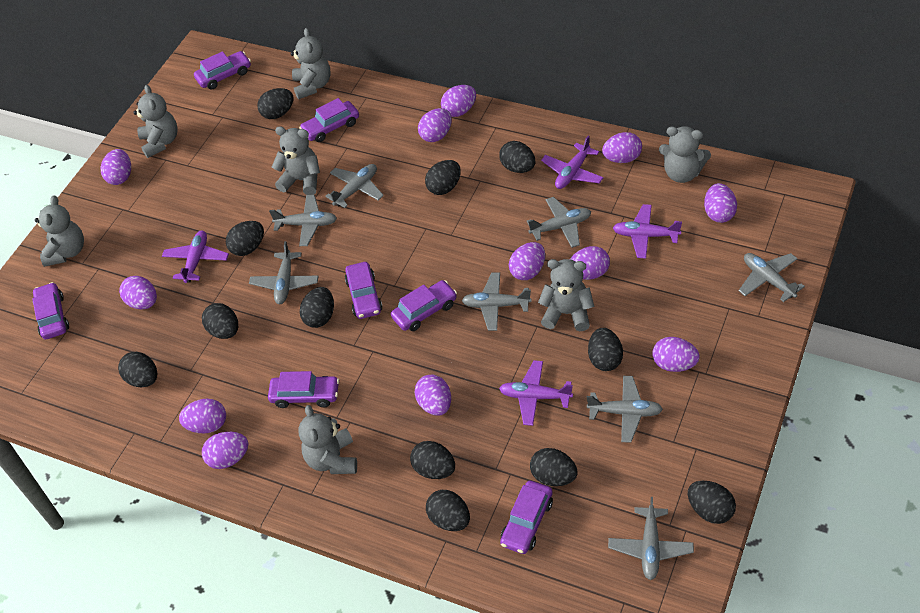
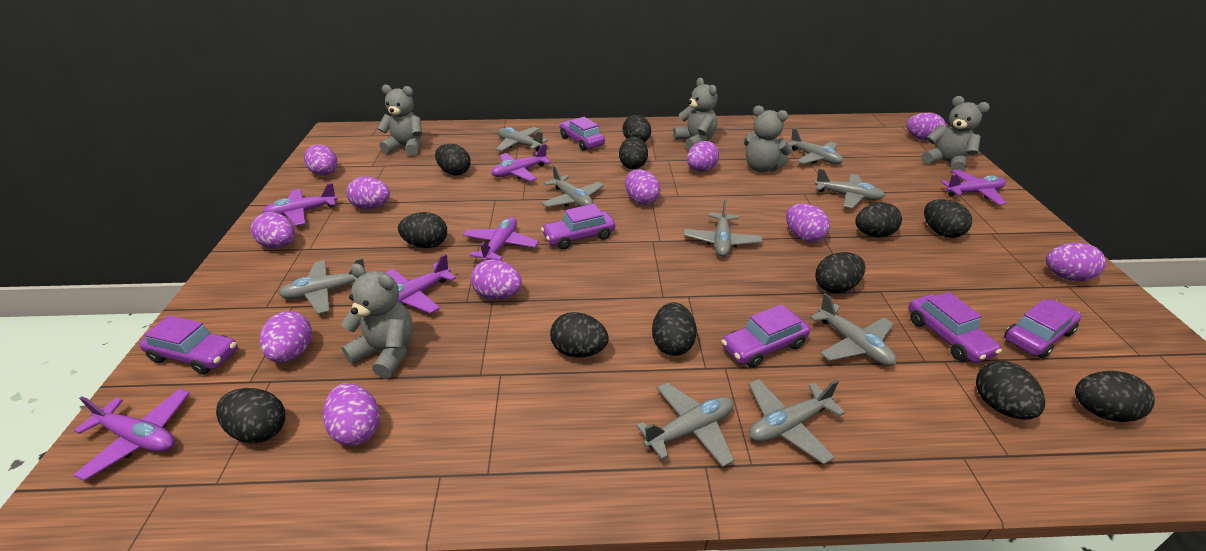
grey plane: 8 -> 9
grey teddy bear: 7 -> 5
purple car: 7 -> 6
purple egg: 12 -> 11
purple plane: 4 -> 6

